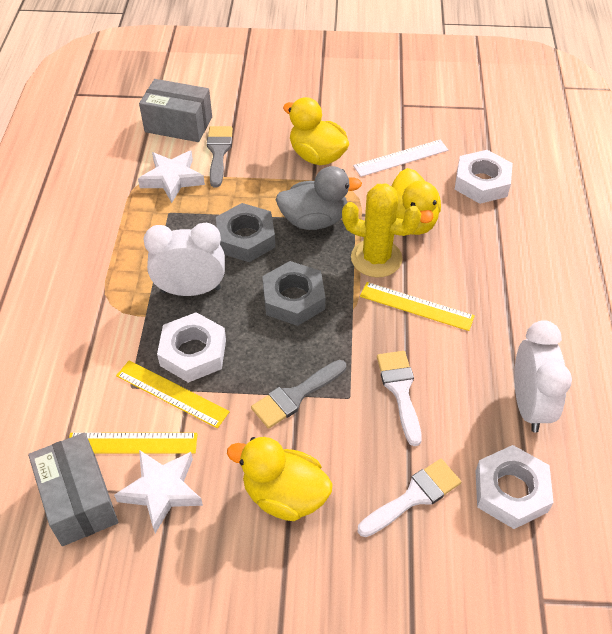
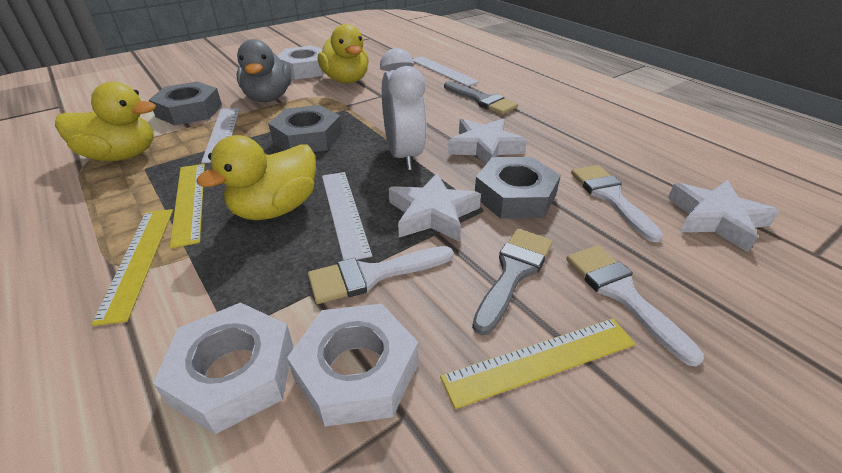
grey box: 2 -> 0
grey nut: 2 -> 3
white brush: 2 -> 3
white clock: 2 -> 1
white ruler: 1 -> 3
white star: 2 -> 3
yellow cactus: 1 -> 0

